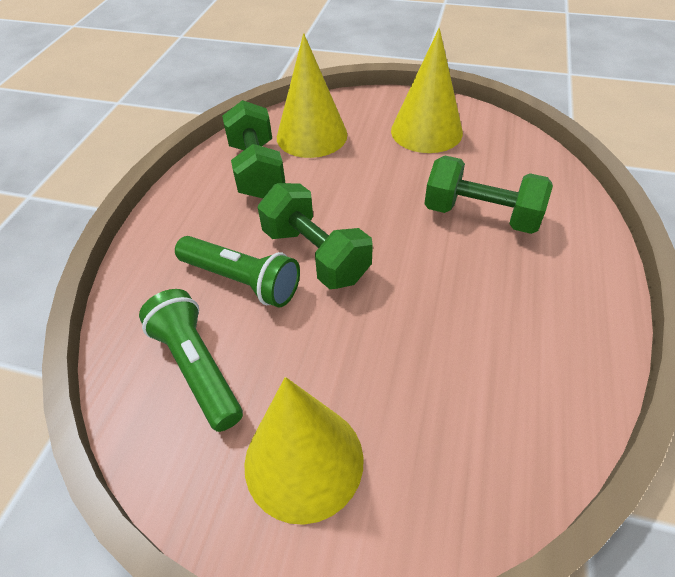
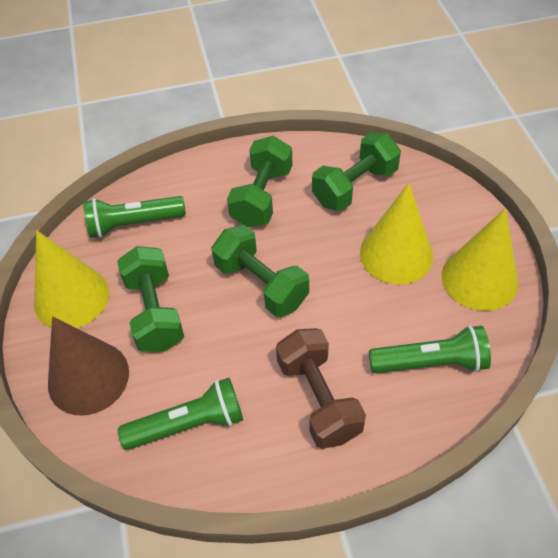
brown cone: 0 -> 1
brown dumbbell: 0 -> 1
green dumbbell: 3 -> 4
green flashlight: 2 -> 3

